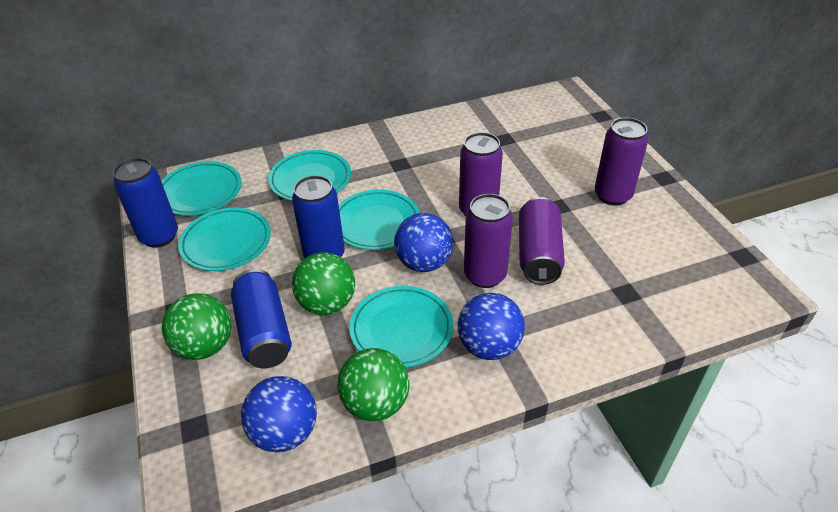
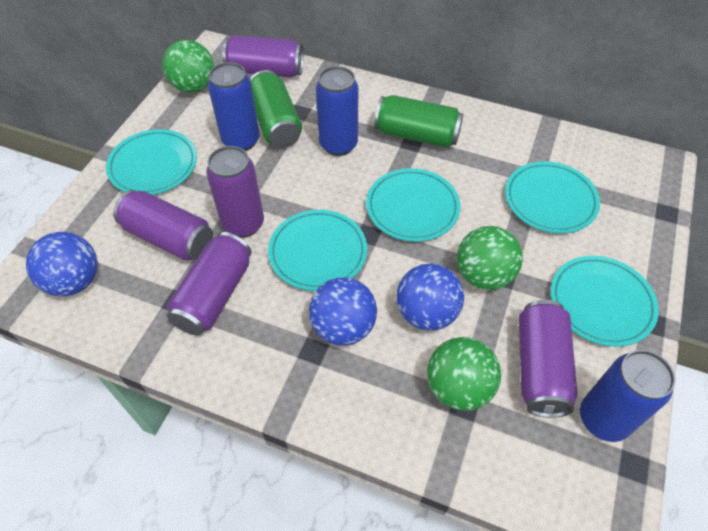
green can: 0 -> 2
purple can: 4 -> 5

